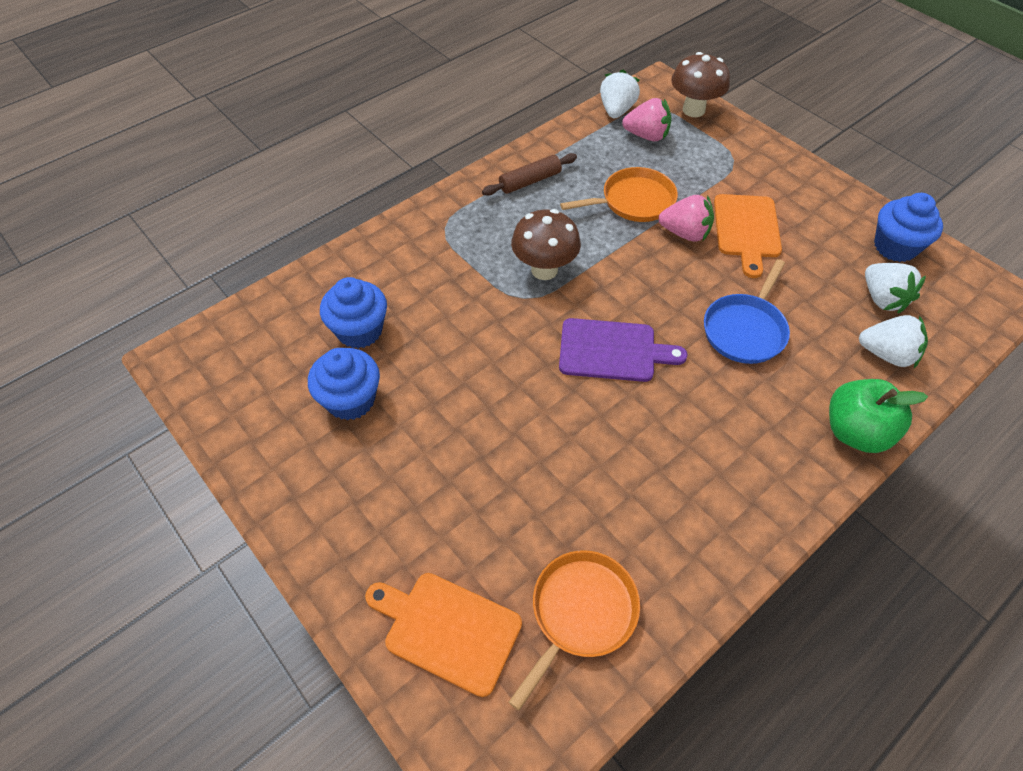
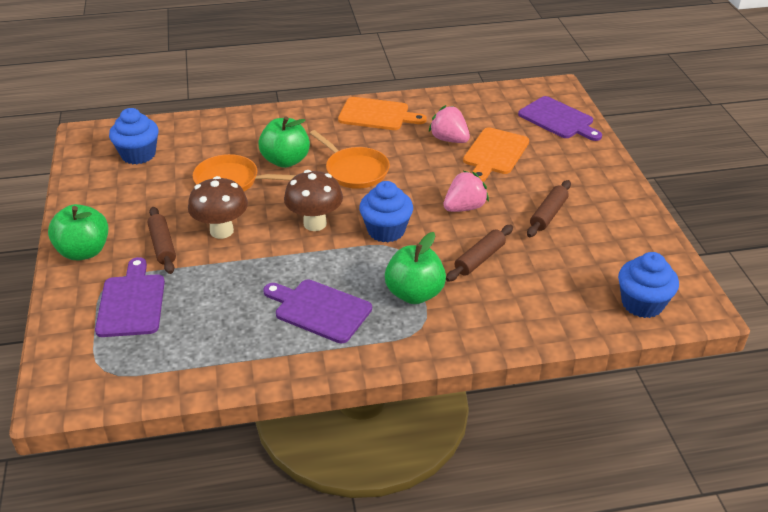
blue pan: 1 -> 0
brown rolling pin: 1 -> 3
green apple: 1 -> 3
purple cutting board: 1 -> 3
white strawberry: 3 -> 0

